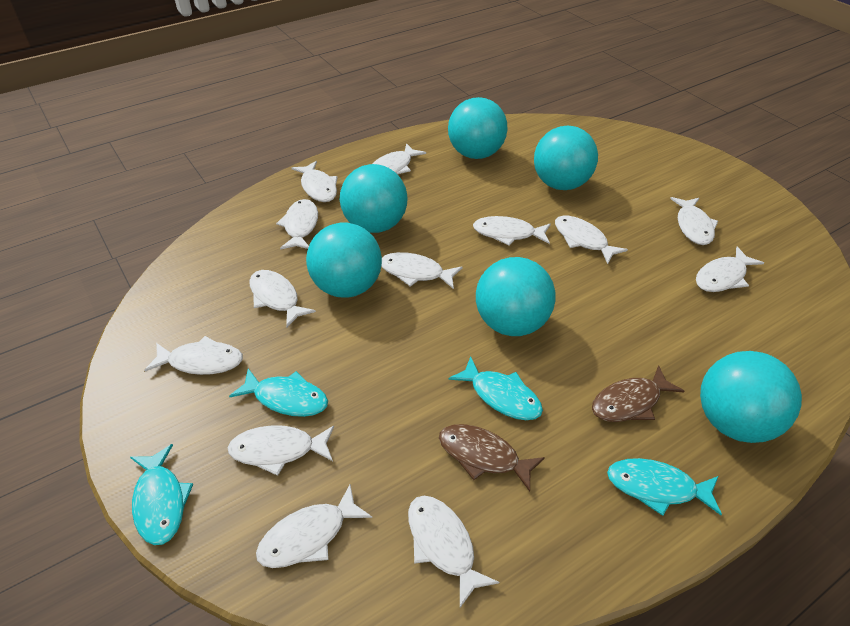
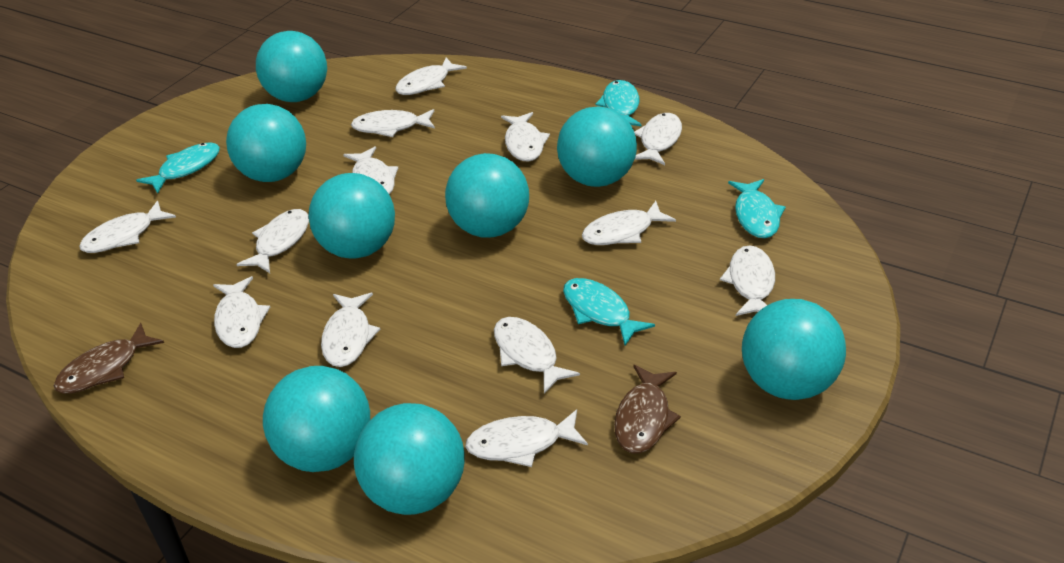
turquoise ball: 6 -> 8

